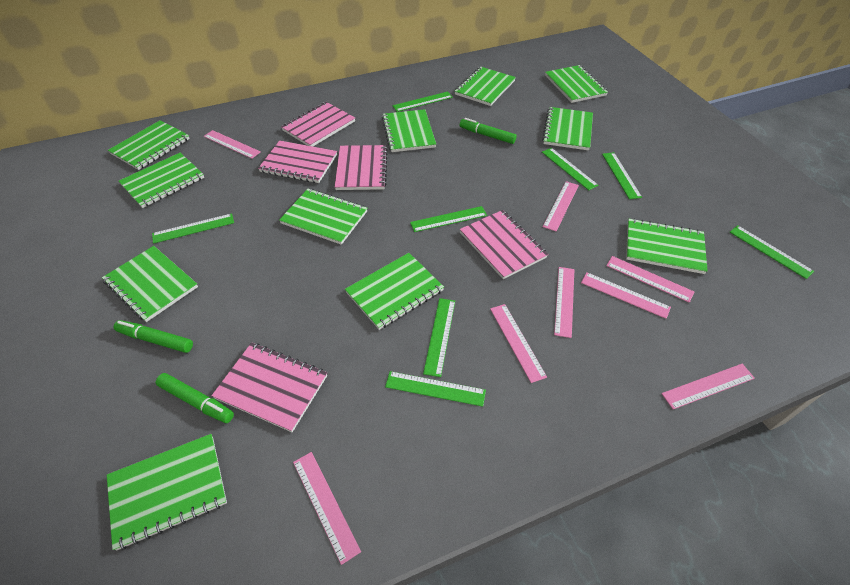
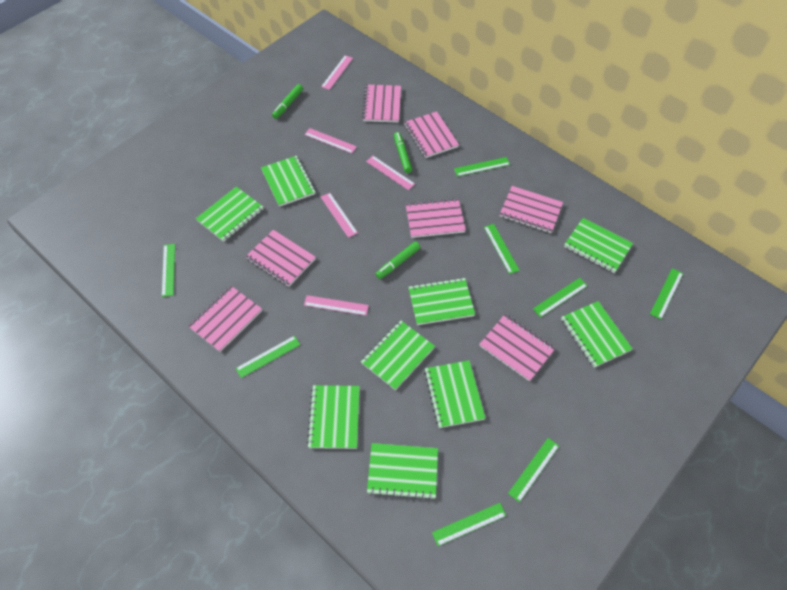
green notebook: 11 -> 9
pink notebook: 5 -> 7
pink ruler: 8 -> 5

